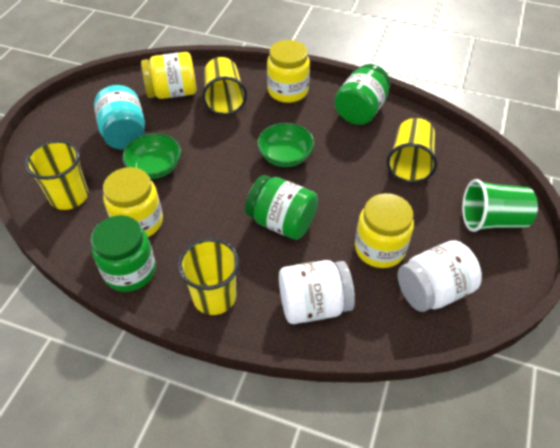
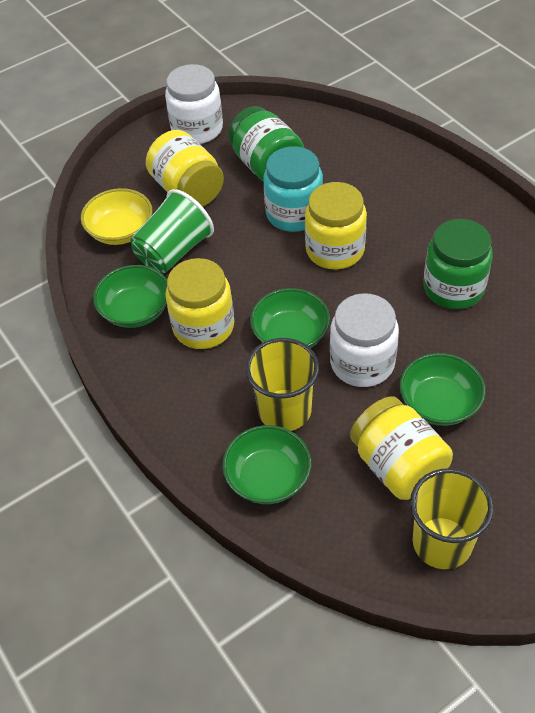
green bowl: 2 -> 4
green jar: 3 -> 2
yellow bowl: 0 -> 1
yellow cup: 4 -> 2

